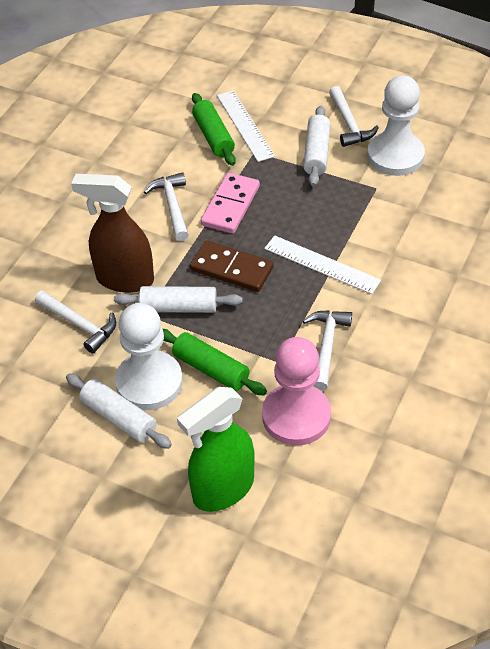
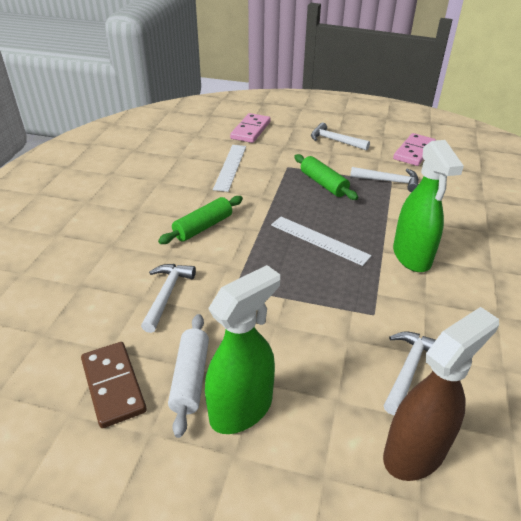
green spray bottle: 1 -> 2
pink domino: 1 -> 2
pink pawn: 1 -> 0
white pawn: 2 -> 0
white rolling pin: 3 -> 1

